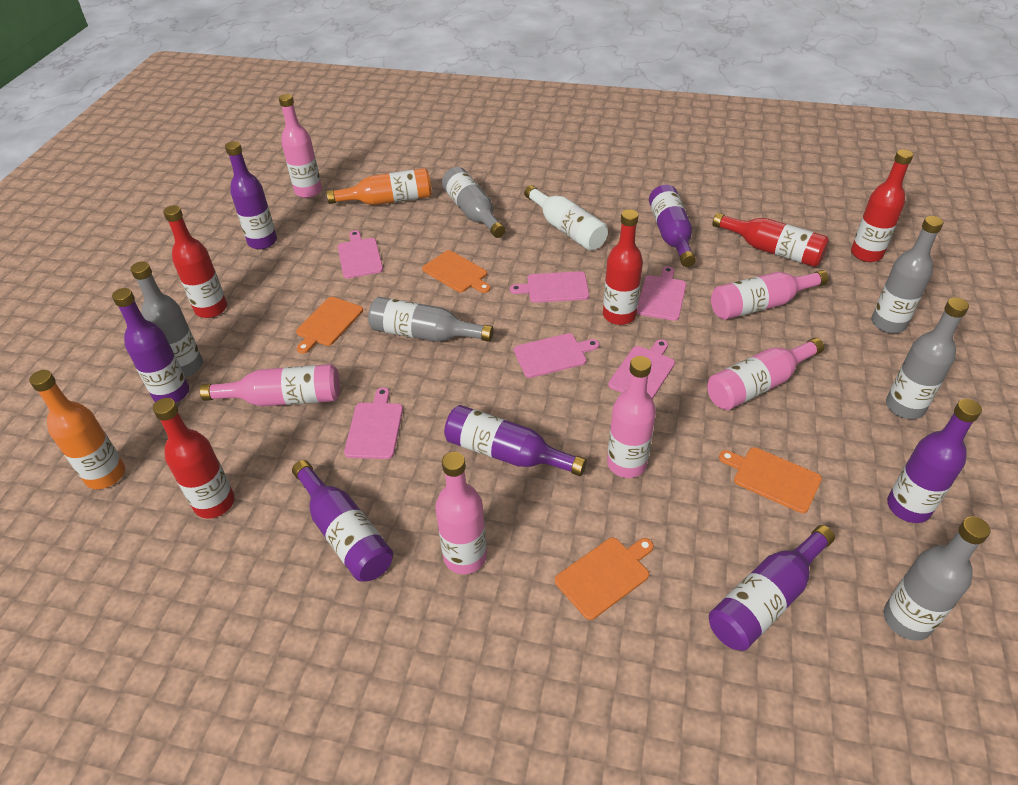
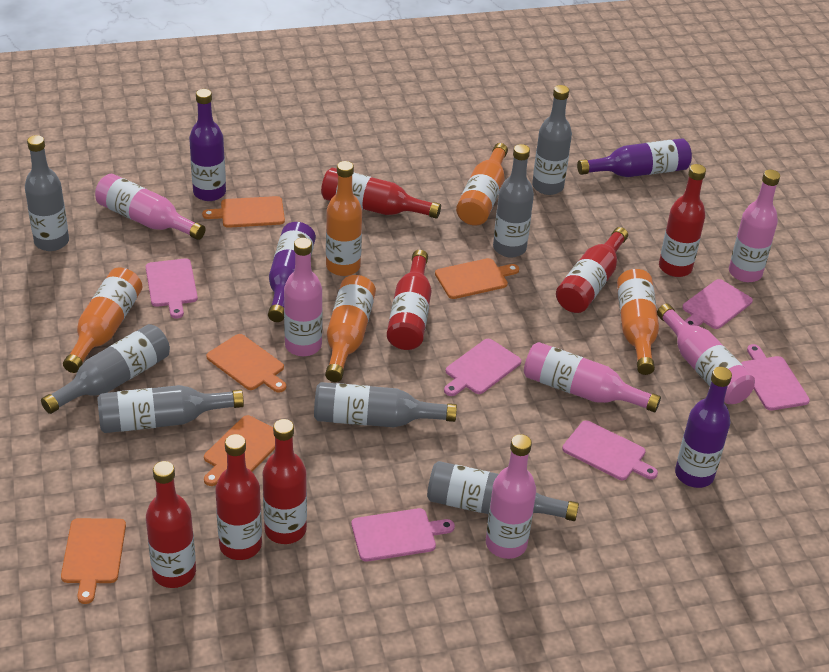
grey bottle: 6 -> 7
orange bottle: 2 -> 5
orange cutting board: 4 -> 5
purple bottle: 7 -> 4
red bottle: 5 -> 7
white bottle: 1 -> 0

